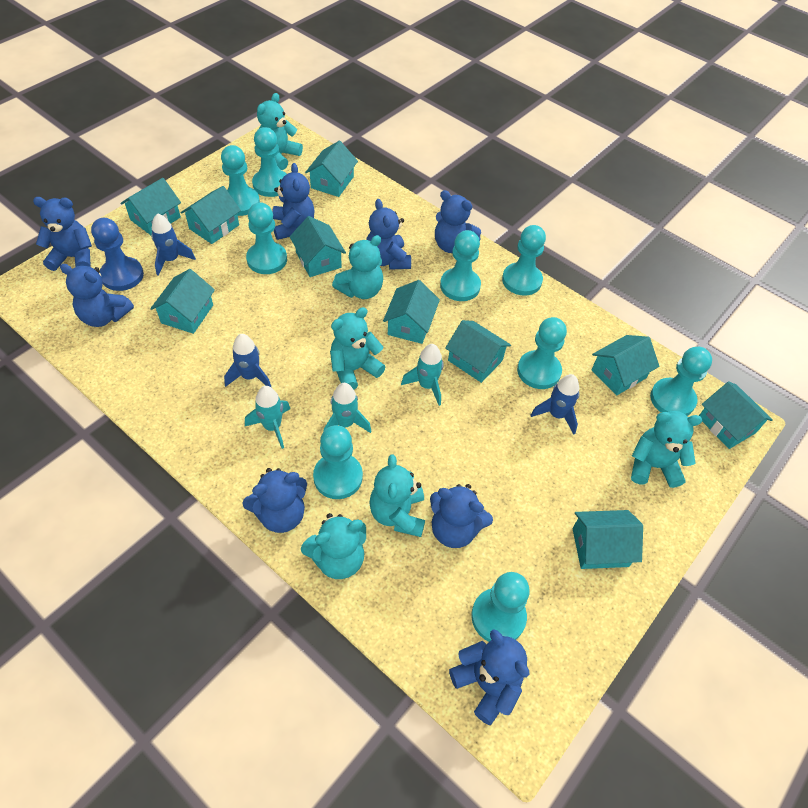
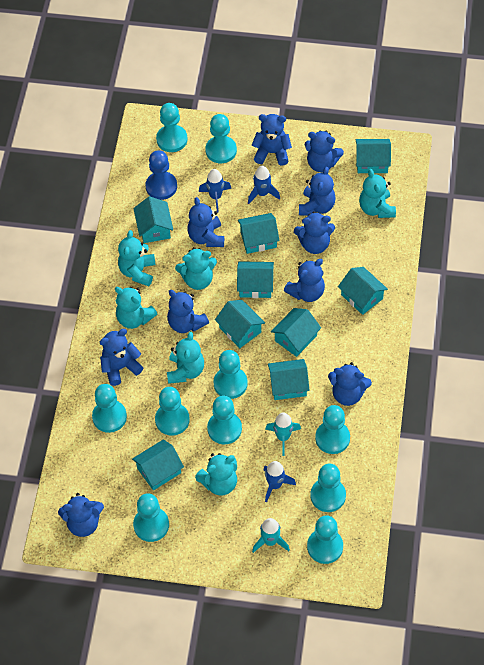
blue teddy bear: 8 -> 10
turquoise house: 10 -> 9
turquoise pawn: 9 -> 10
turquoise rocket: 3 -> 2

